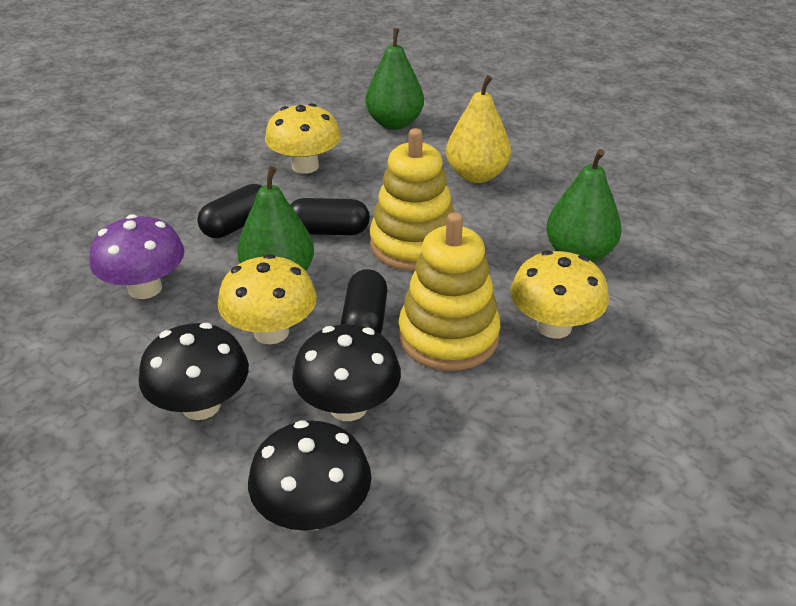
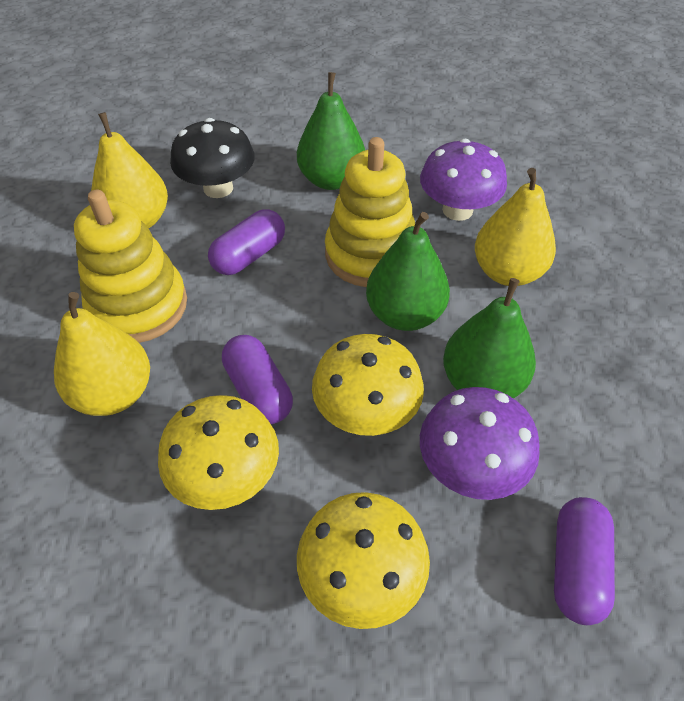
black capsule: 3 -> 0
black mushroom: 3 -> 1
purple capsule: 0 -> 3
purple mushroom: 1 -> 2
yellow pear: 1 -> 3

